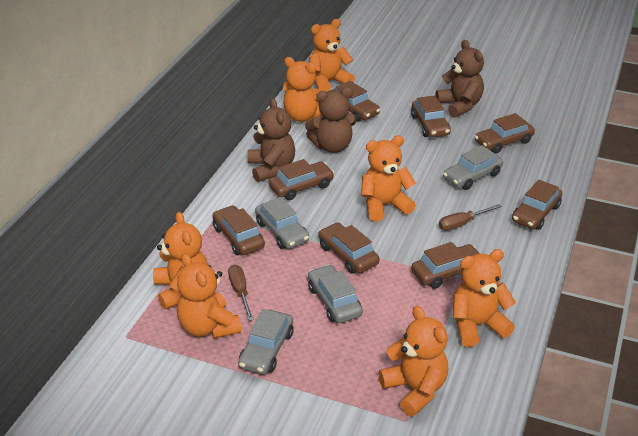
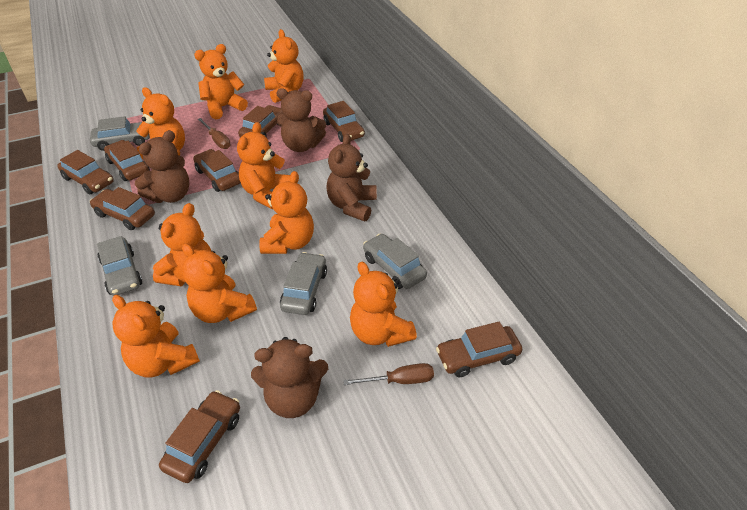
brown teddy bear: 3 -> 4
orange teddy bear: 7 -> 9

